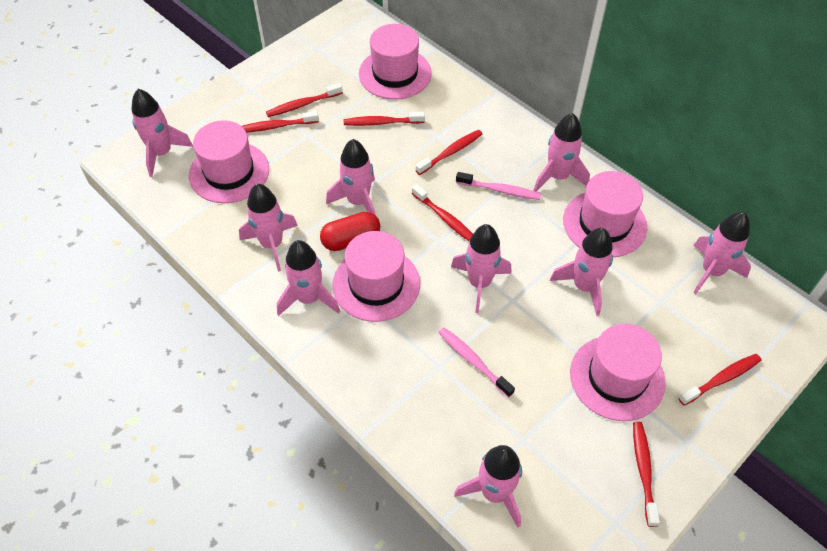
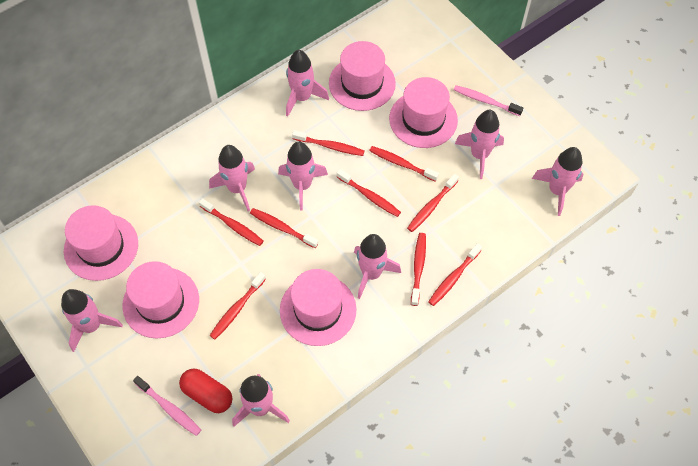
pink rocket: 9 -> 8
red toothbrush: 7 -> 9

